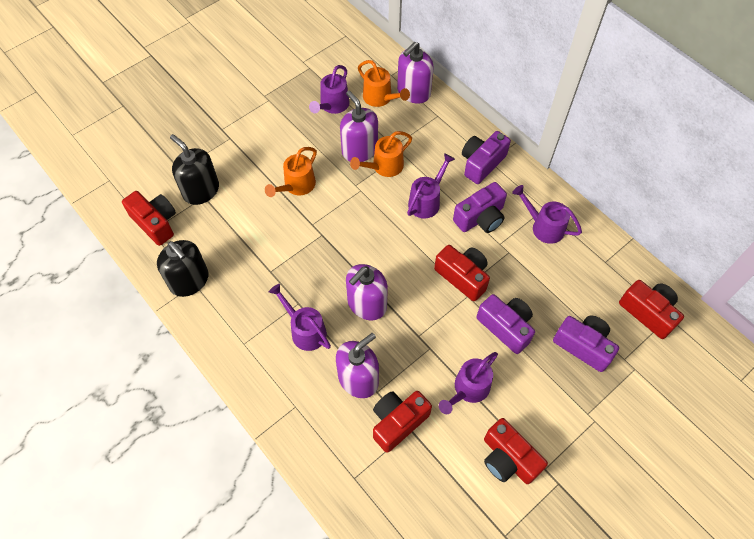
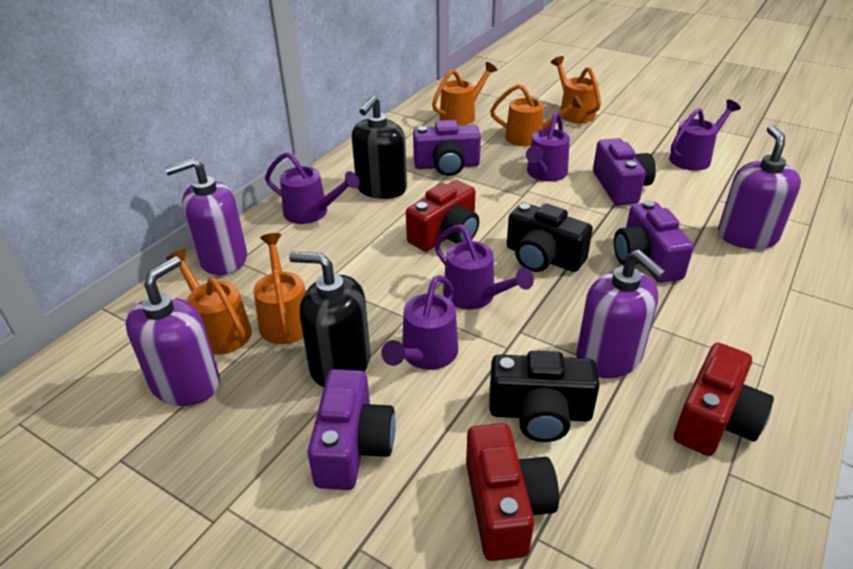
black camera: 0 -> 2
orange watering can: 3 -> 5
red camera: 5 -> 3

